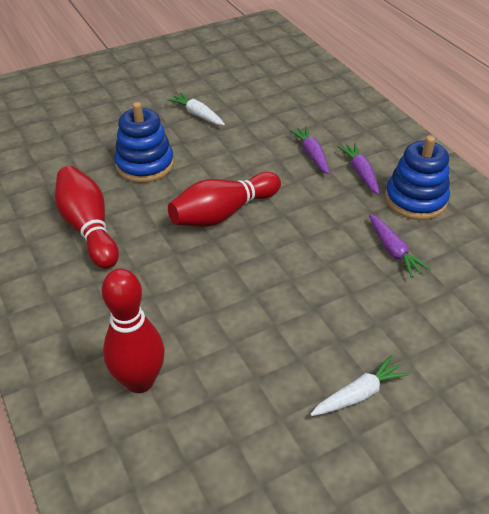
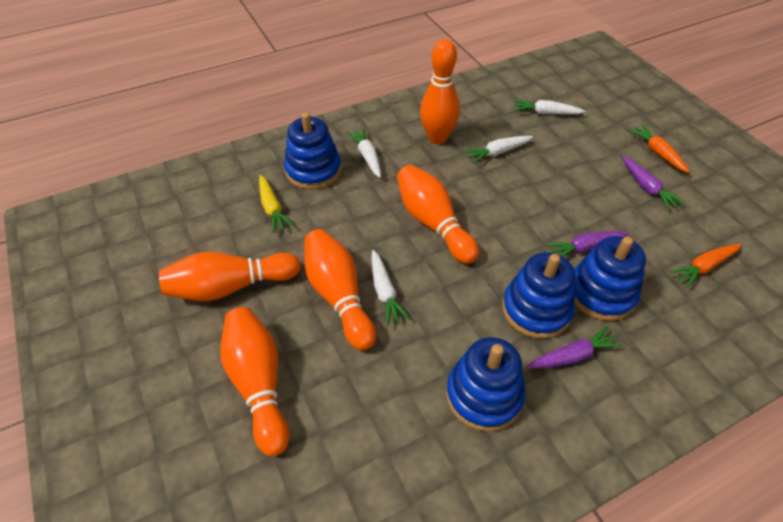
blue stacking toy: 2 -> 4
orange bowling pin: 0 -> 5
orange carrot: 0 -> 2
red bowling pin: 3 -> 0
white carrot: 2 -> 4
yellow carrot: 0 -> 1

